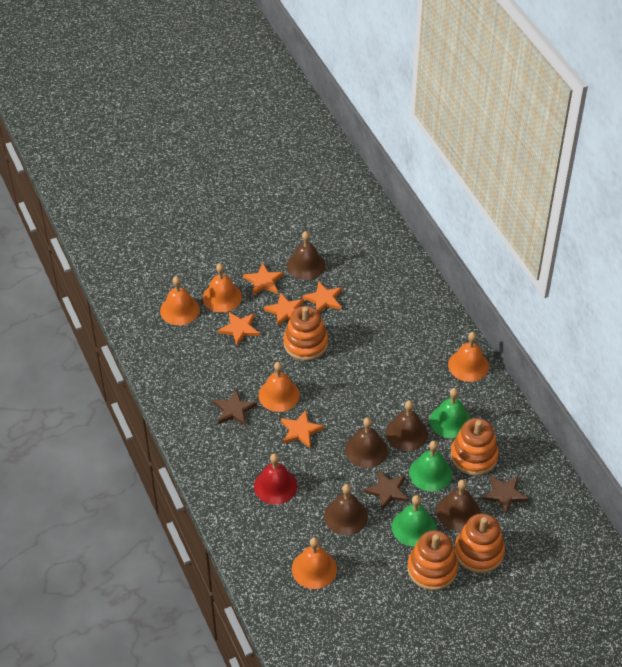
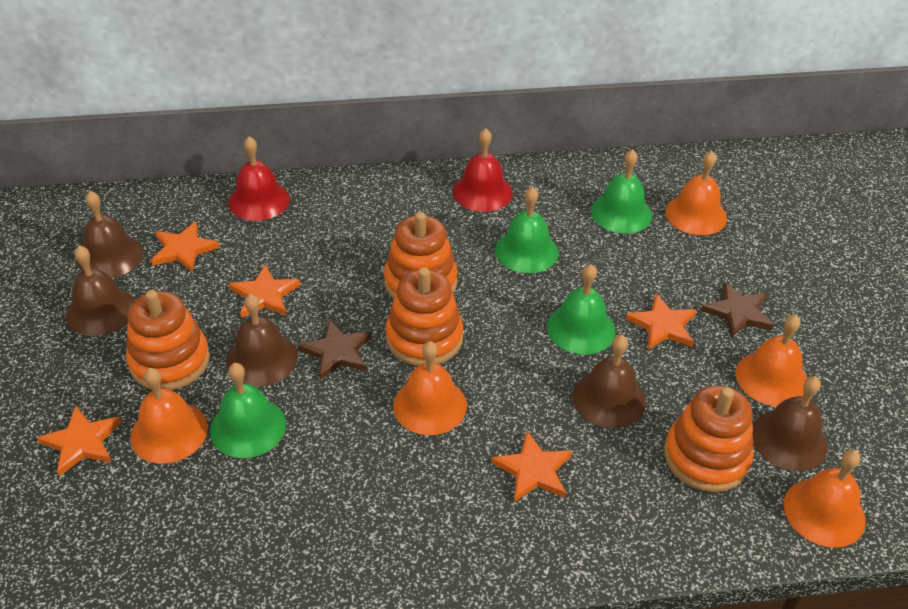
brown star: 3 -> 2
green bell: 3 -> 4
red bell: 1 -> 2

